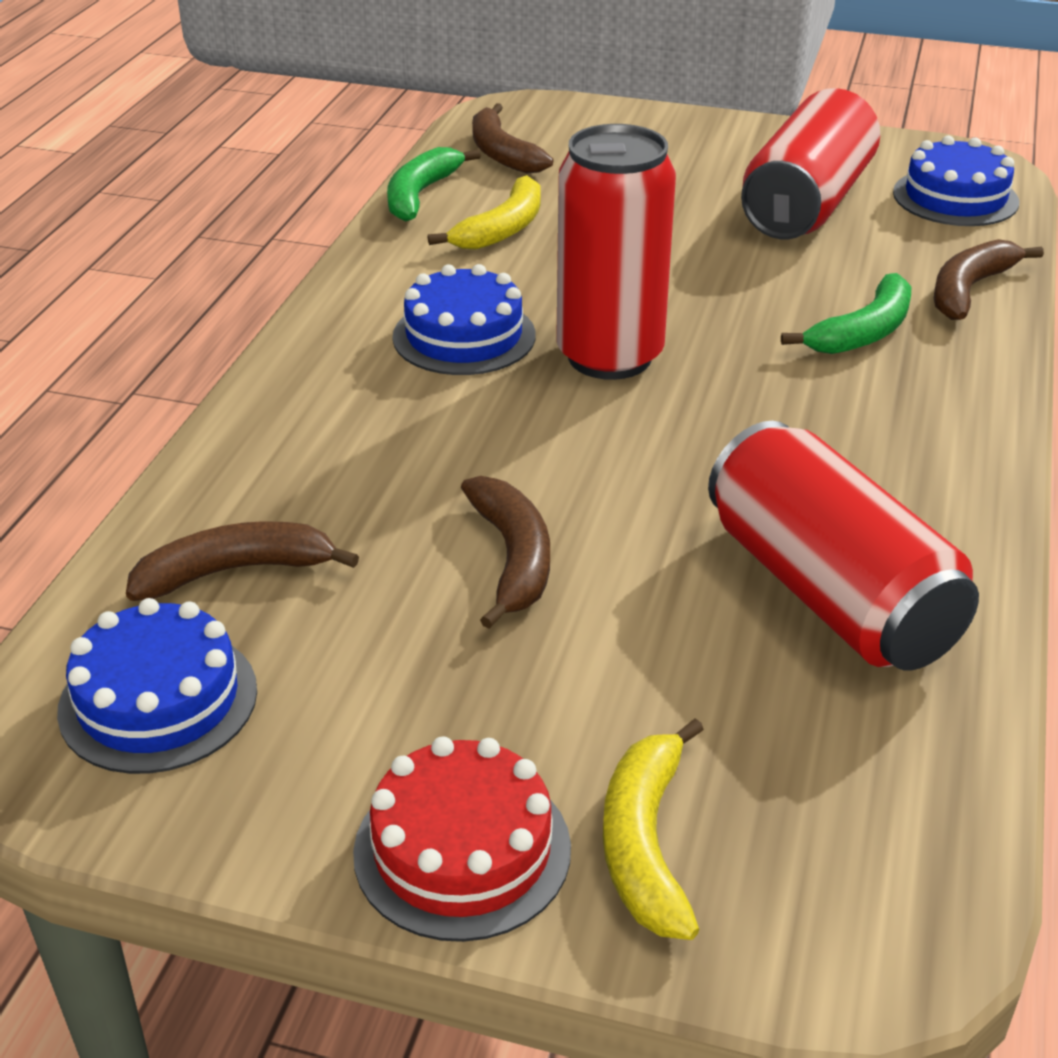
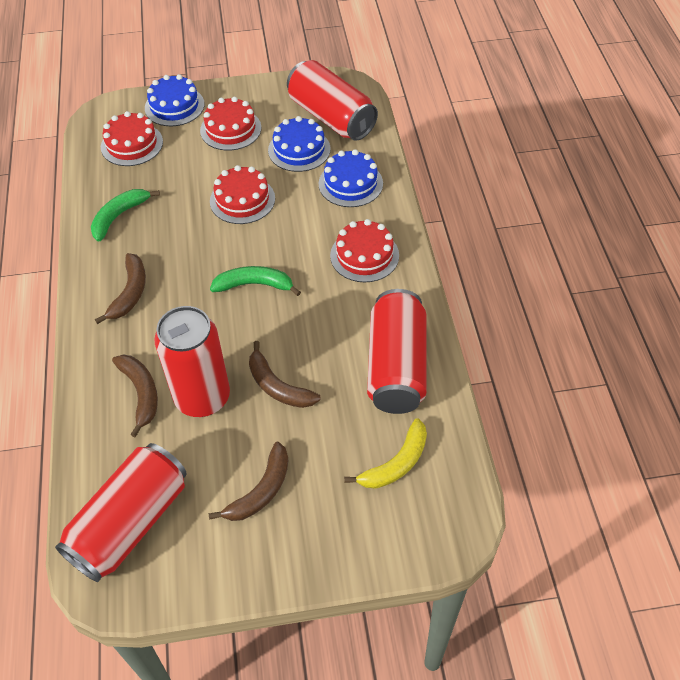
red cake: 1 -> 4
red can: 3 -> 4
yellow banana: 2 -> 1

